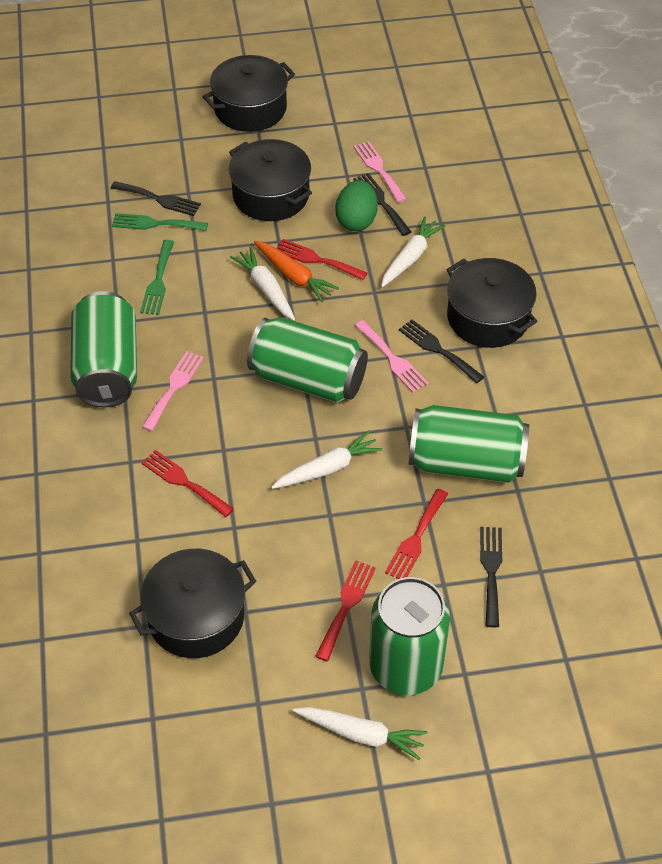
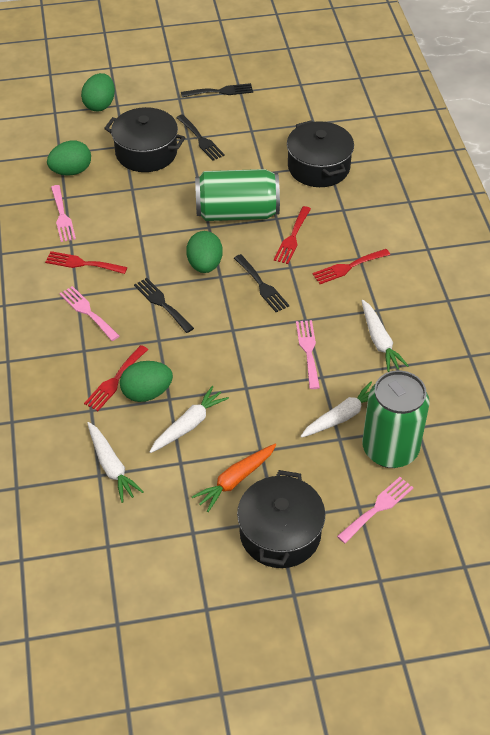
black pot: 4 -> 3
green can: 4 -> 2
green egg: 1 -> 4
green fork: 2 -> 0
pink fork: 3 -> 4

